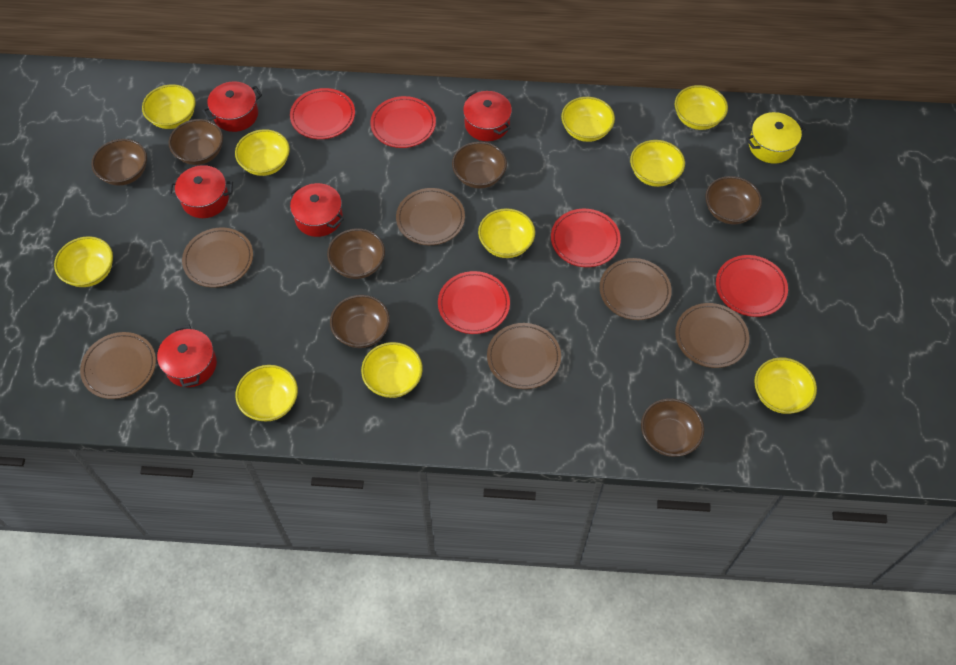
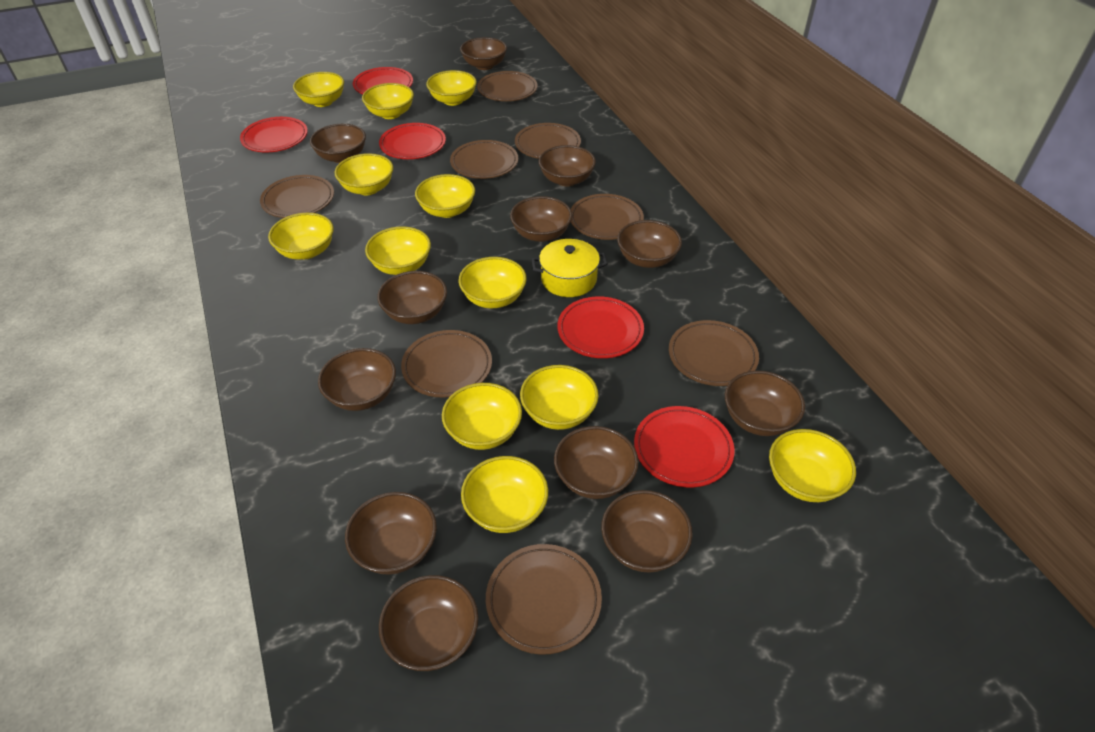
brown bowl: 7 -> 12
brown plate: 6 -> 8
red pot: 5 -> 0
yellow bowl: 10 -> 12

